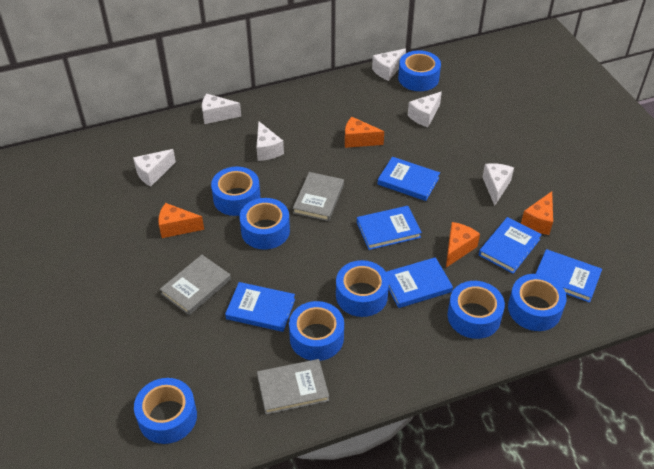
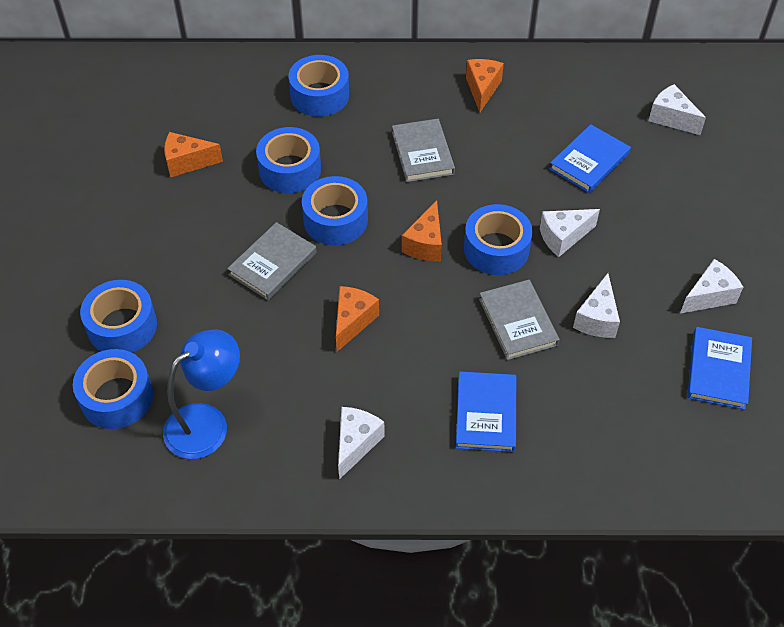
blue book: 6 -> 3
blue lamp: 0 -> 1
blue tape: 8 -> 6
white cheese: 6 -> 5

